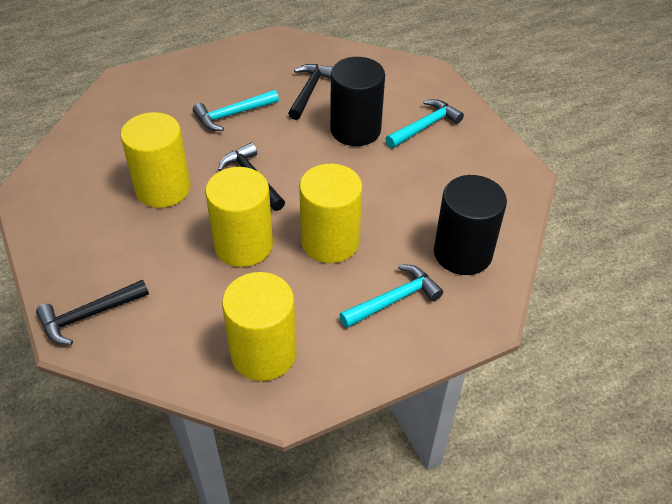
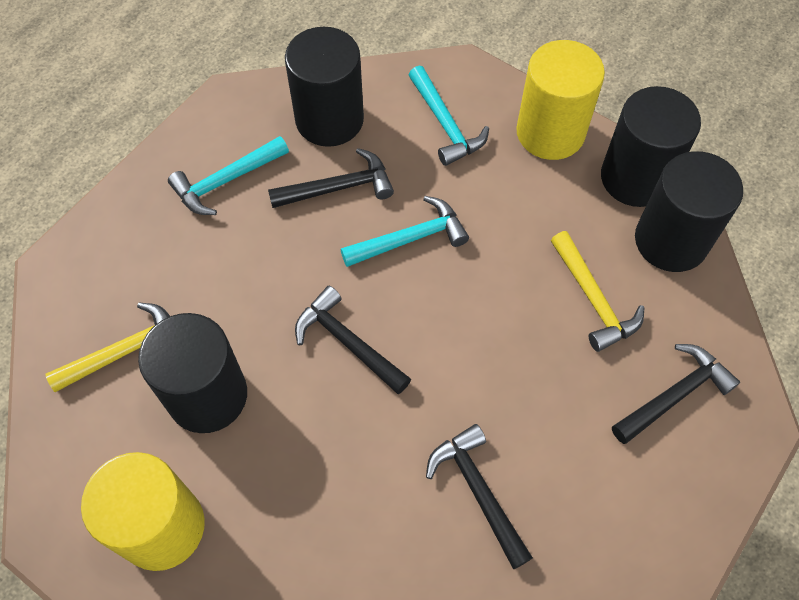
black cylinder: 2 -> 4
black hammer: 3 -> 4
yellow cylinder: 4 -> 2
yellow hammer: 0 -> 2

